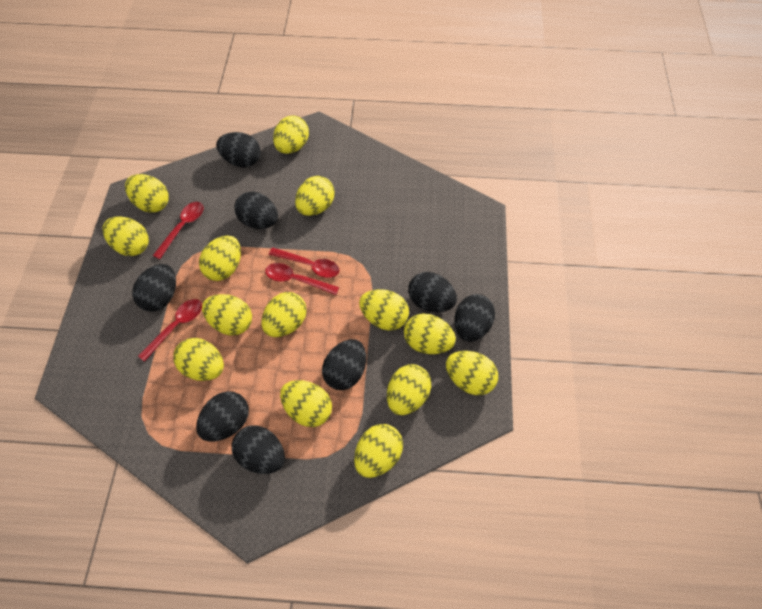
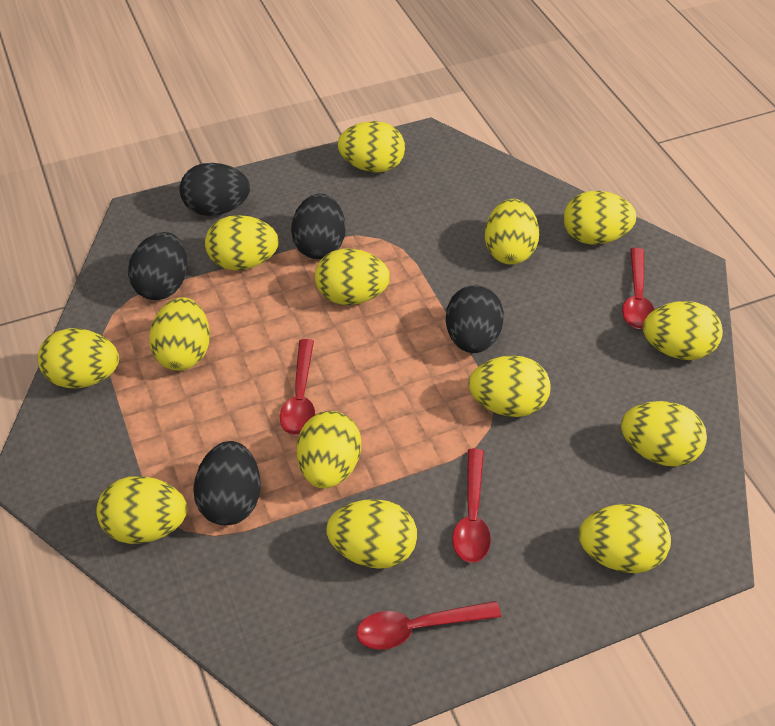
black egg: 8 -> 5

